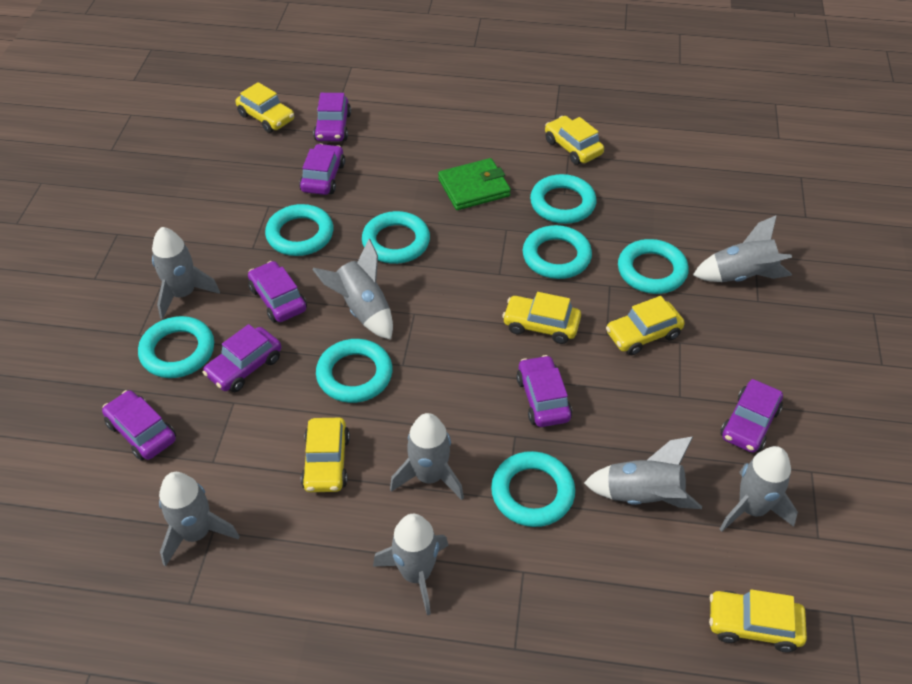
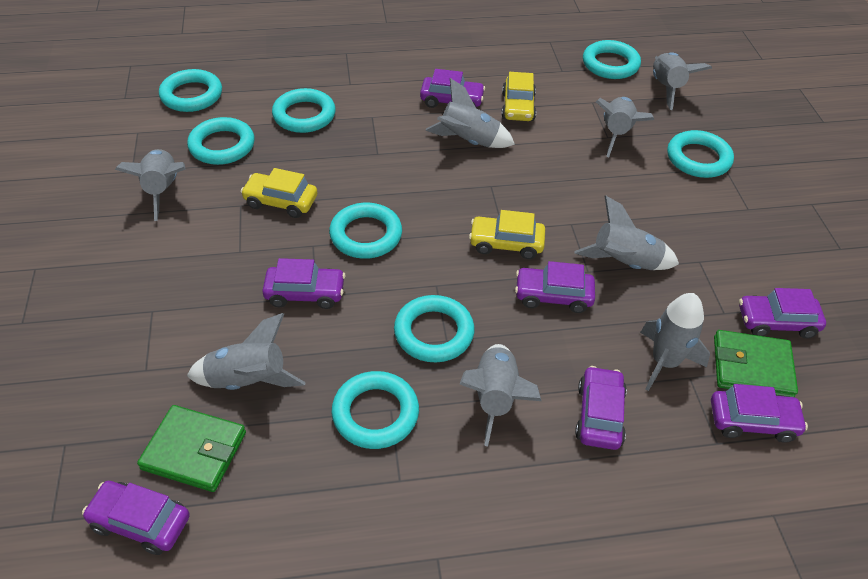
green wallet: 1 -> 2
yellow car: 6 -> 3

